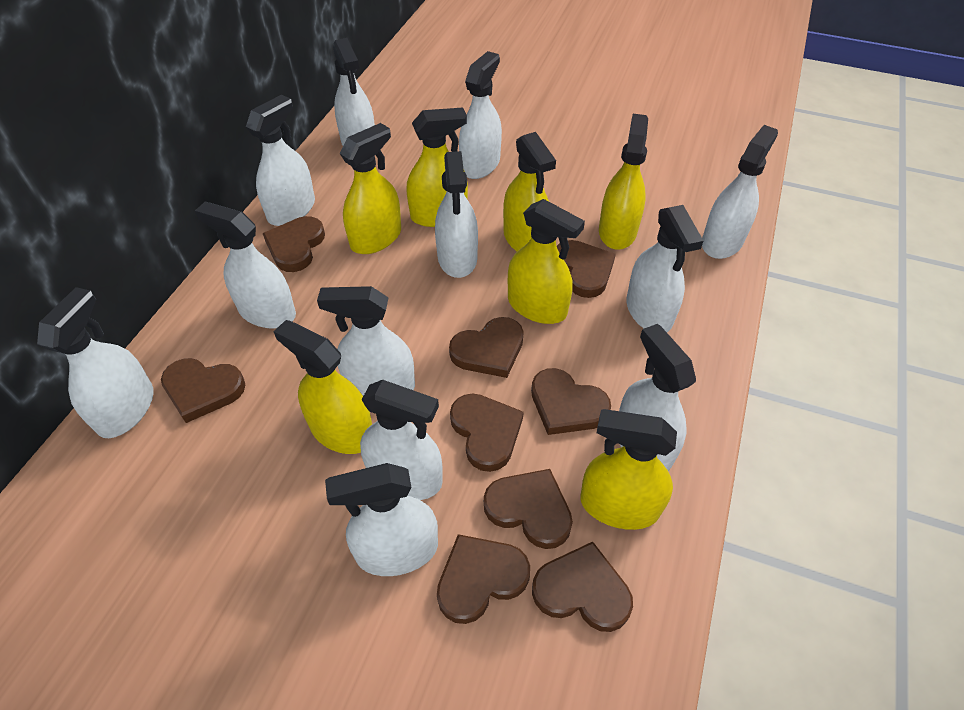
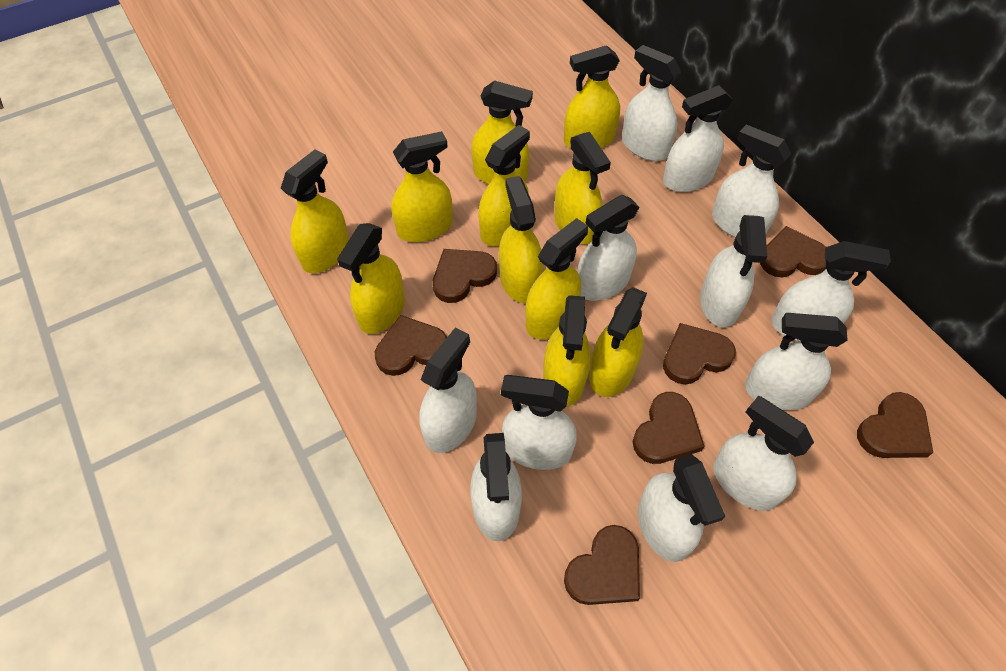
brown heart: 9 -> 7
yellow spray bottle: 7 -> 11

